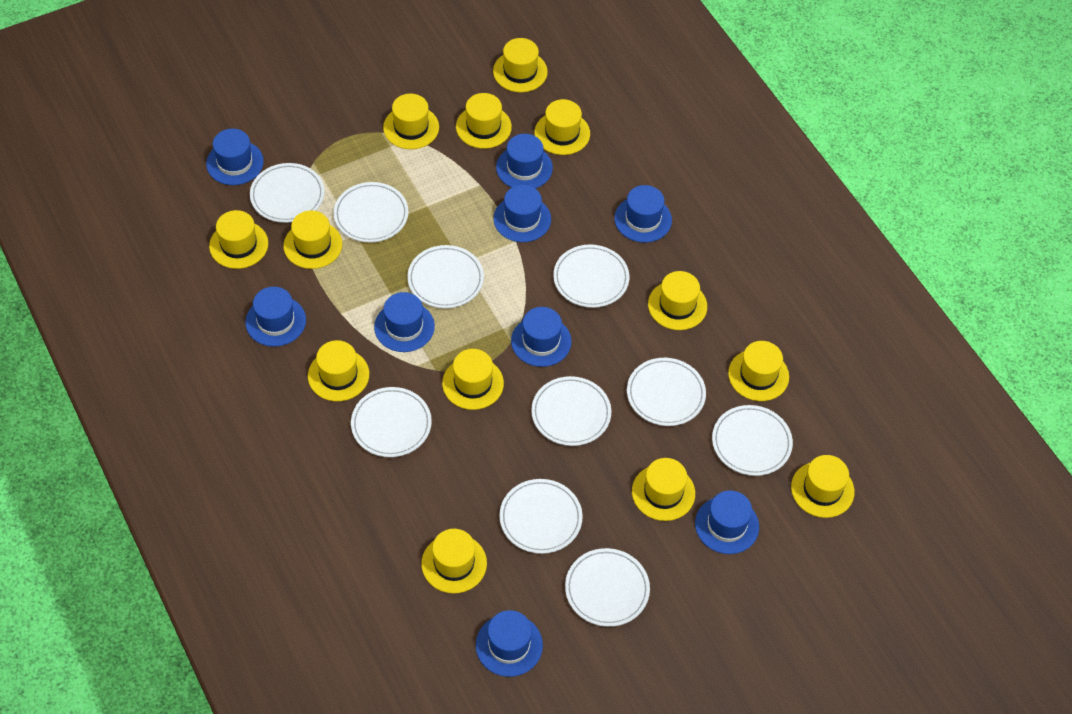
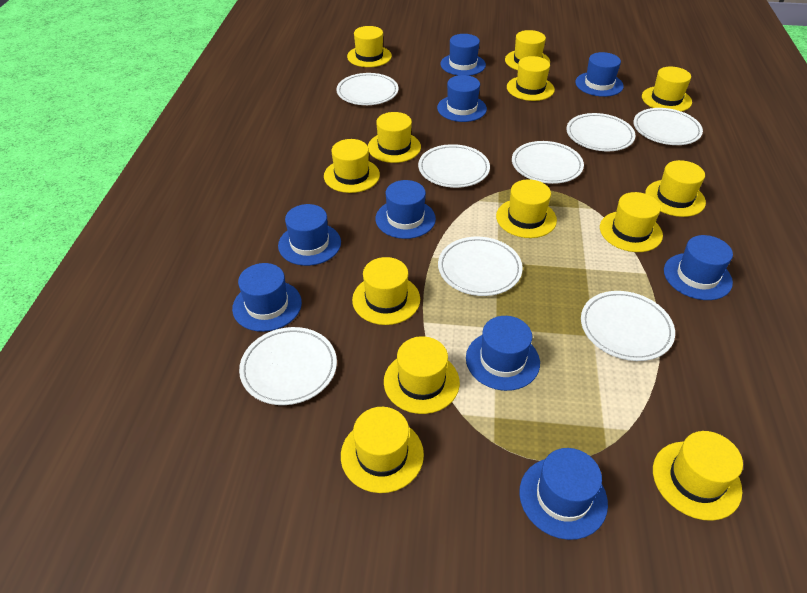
white plate: 10 -> 8

